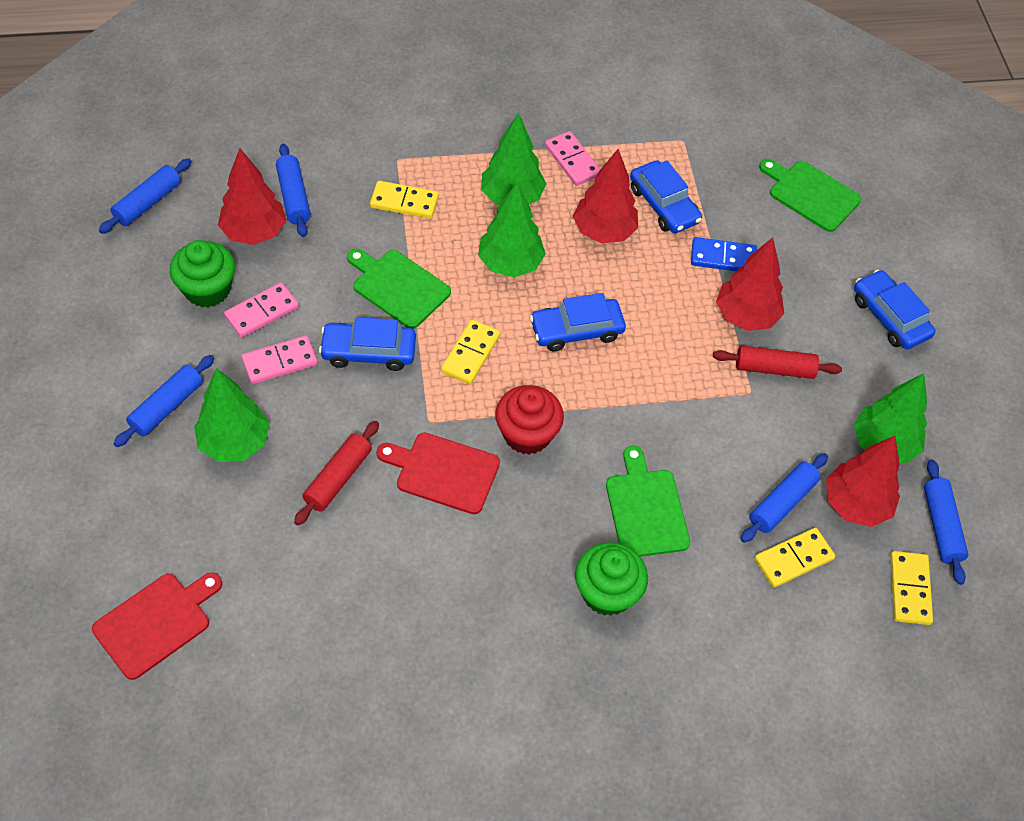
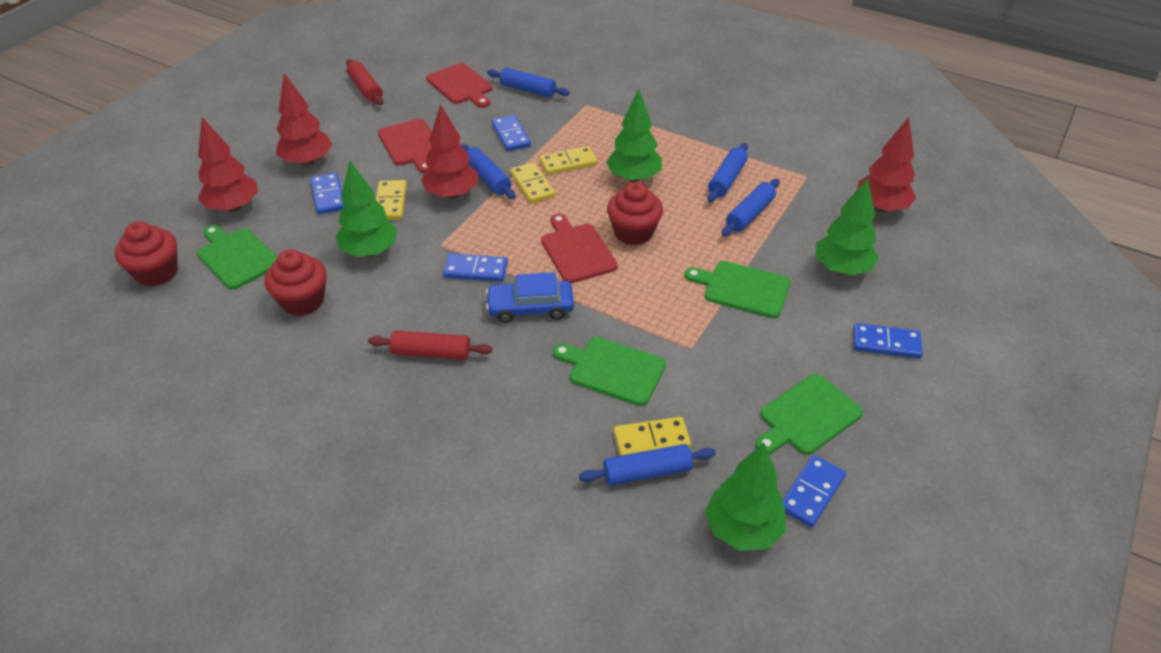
blue car: 4 -> 1
blue domino: 1 -> 5
green cupcake: 2 -> 0
green cutting board: 3 -> 4
pink domino: 3 -> 0
red cupcake: 1 -> 3
red cutting board: 2 -> 3

